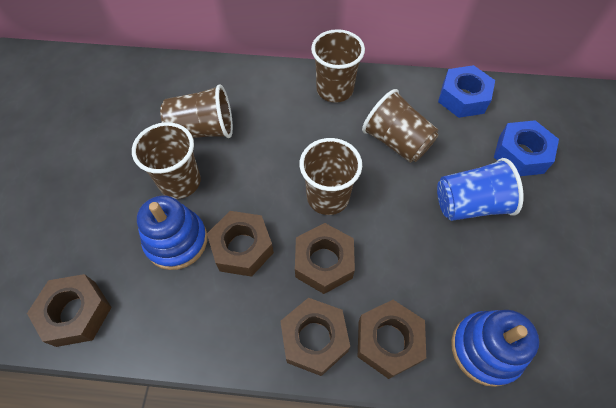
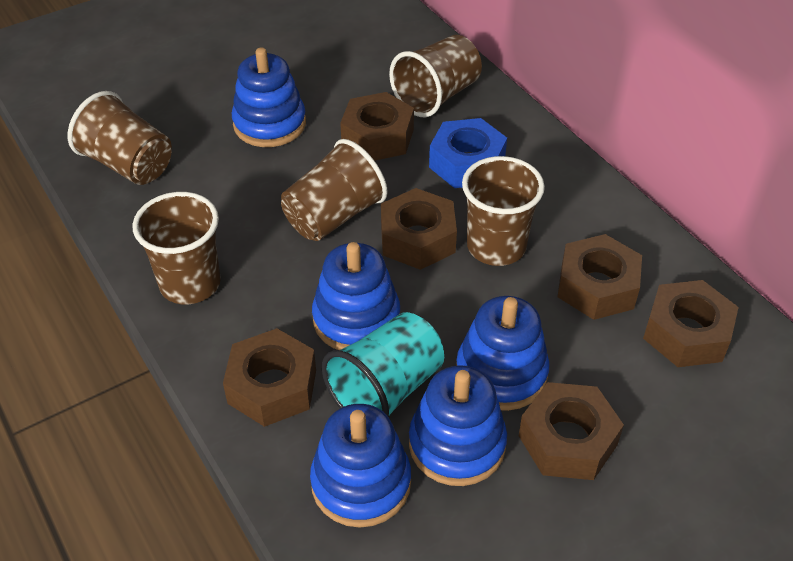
blue cup: 1 -> 0
blue nut: 2 -> 1
blue stacking toy: 2 -> 5
brown nut: 5 -> 6
turquoise cup: 0 -> 1

